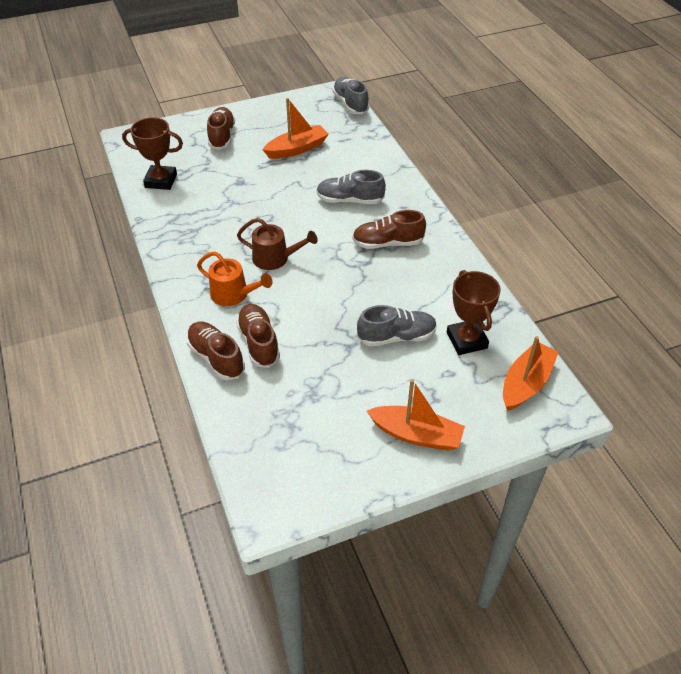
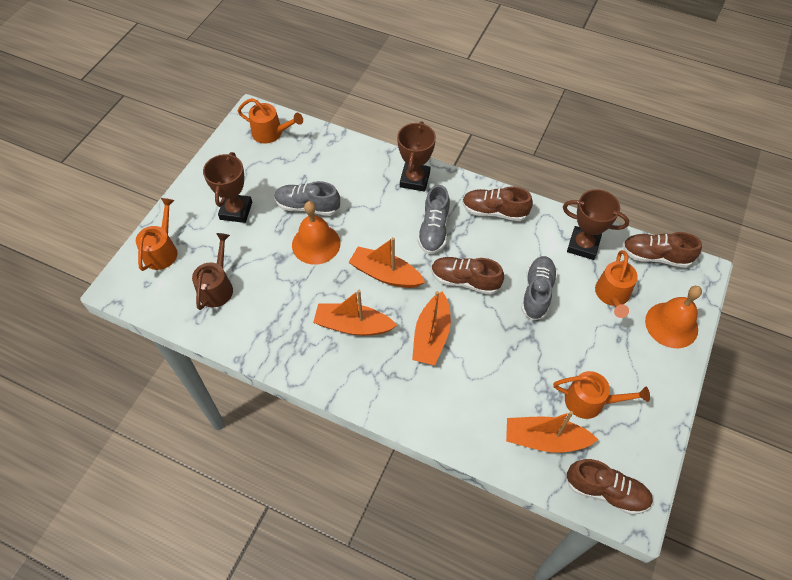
brown trophy: 2 -> 3
orange bell: 0 -> 2
orange boat: 3 -> 4
orange watering can: 1 -> 4

